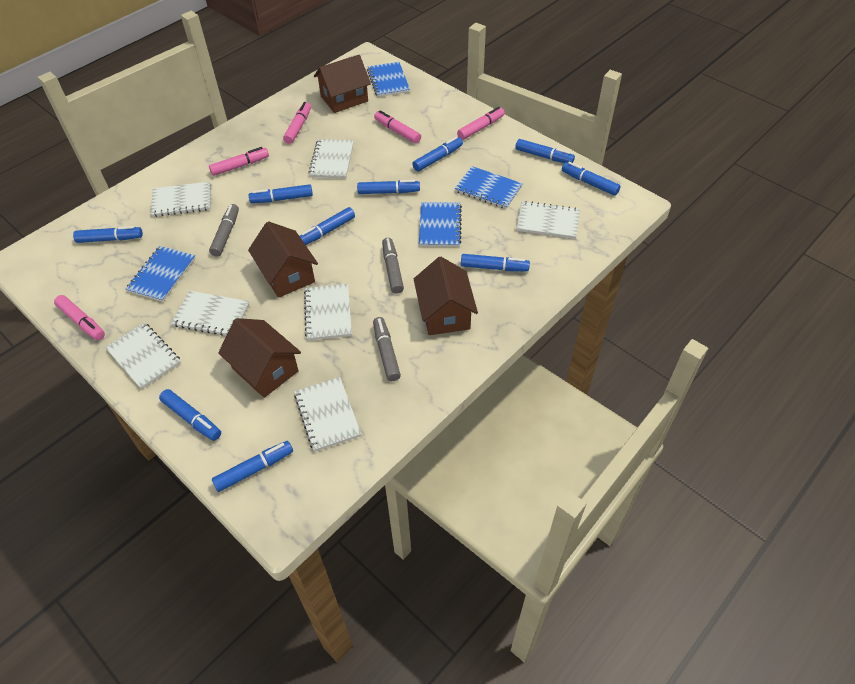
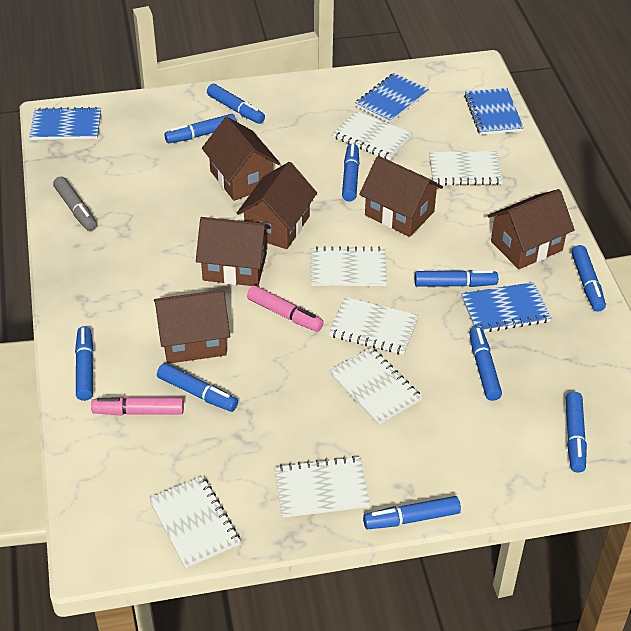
brown house: 4 -> 6
grey marker: 3 -> 1
pink marker: 5 -> 2

